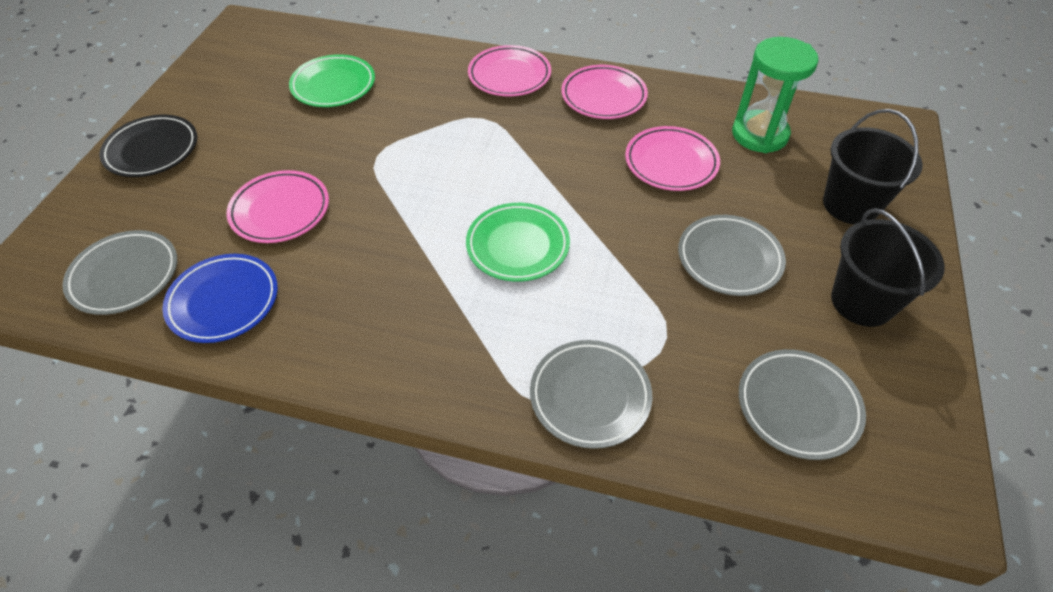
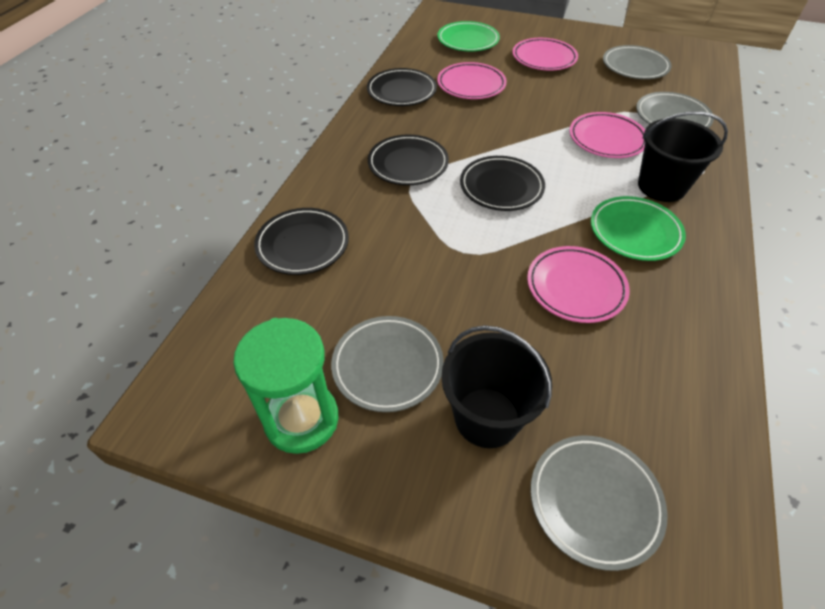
black plate: 1 -> 4
blue plate: 1 -> 0

